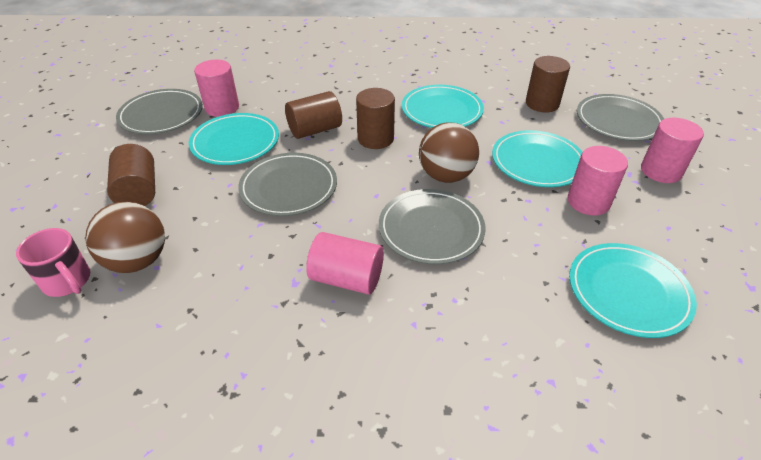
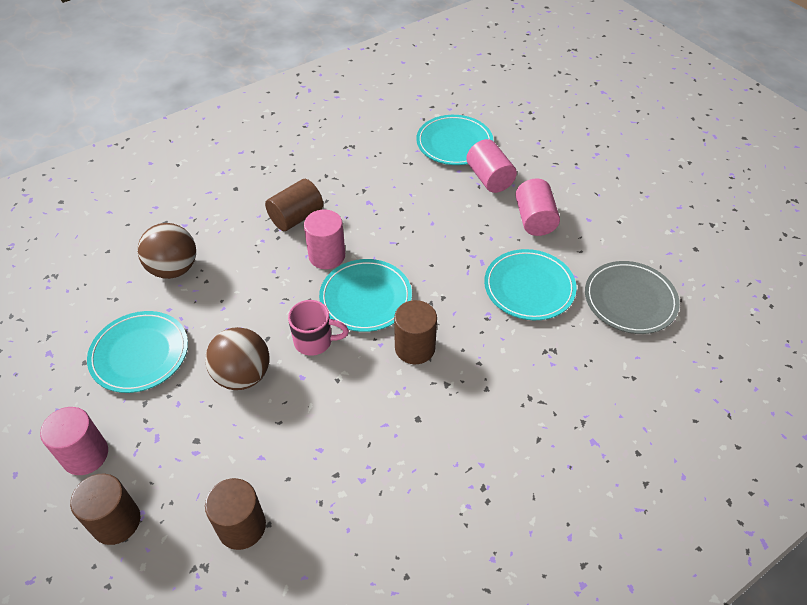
grey plate: 4 -> 1

